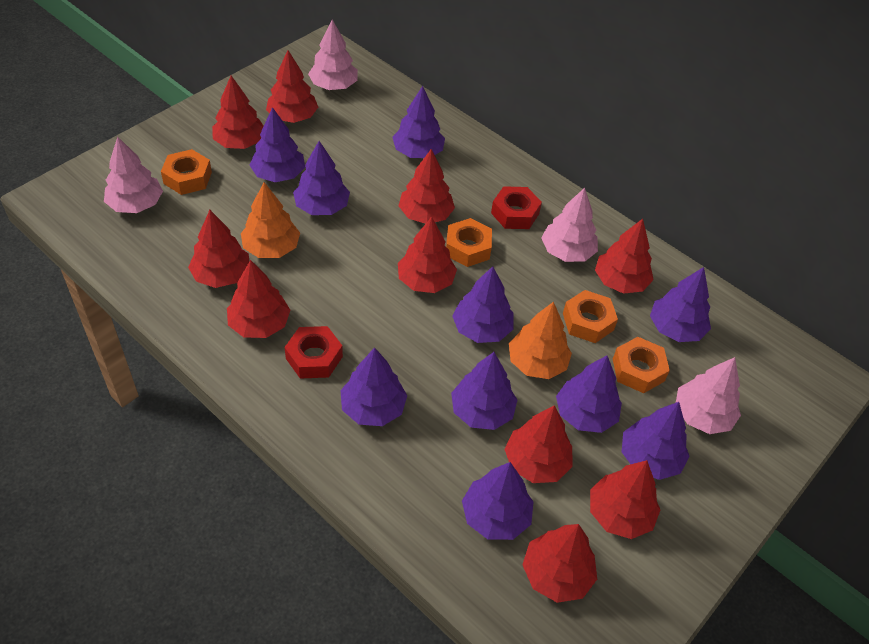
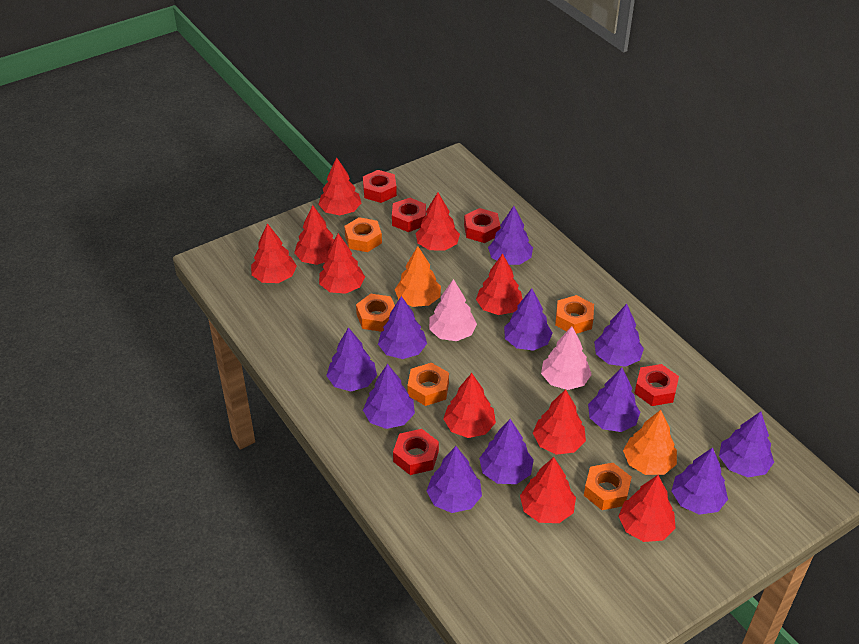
orange nut: 4 -> 5
pink tree: 4 -> 2
purple tree: 10 -> 11
red nut: 2 -> 5

